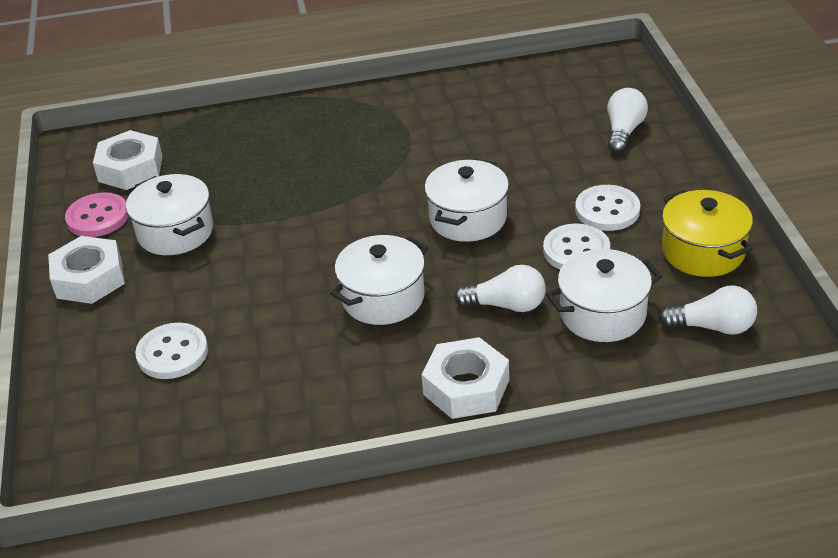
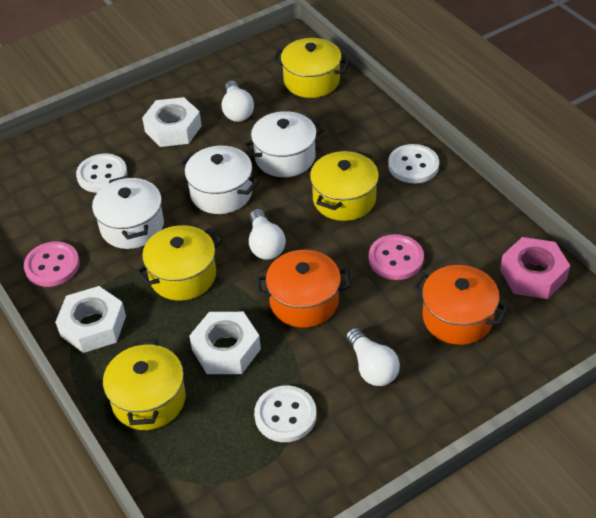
orange pot: 0 -> 2
pink button: 1 -> 2
pink nut: 0 -> 1
white pot: 4 -> 3
yellow pot: 1 -> 4

